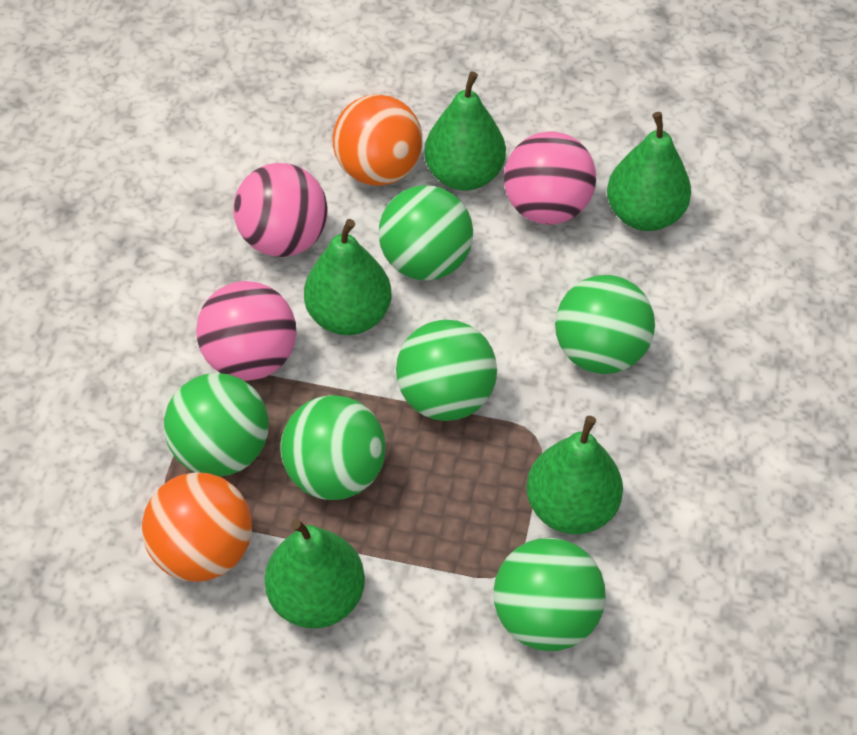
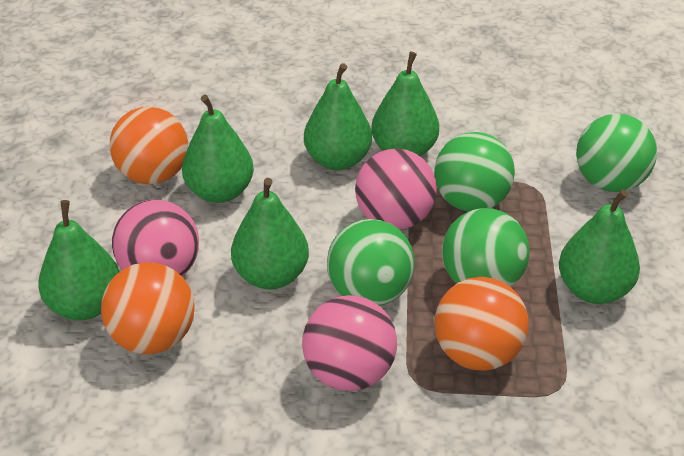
green ball: 6 -> 4
green pear: 5 -> 6
orange ball: 2 -> 3

